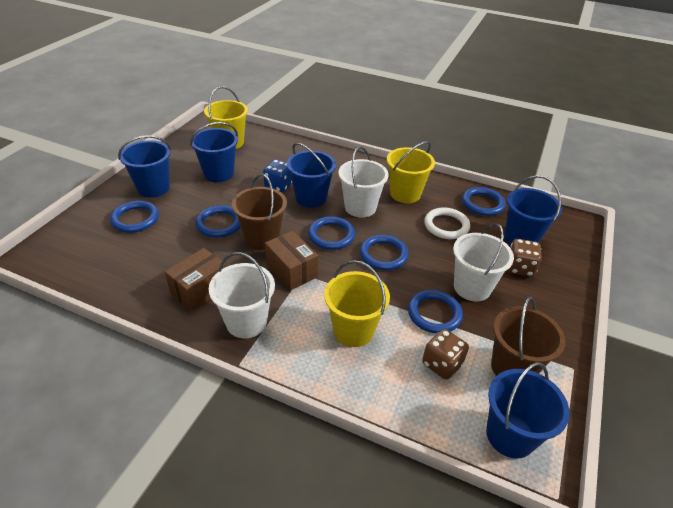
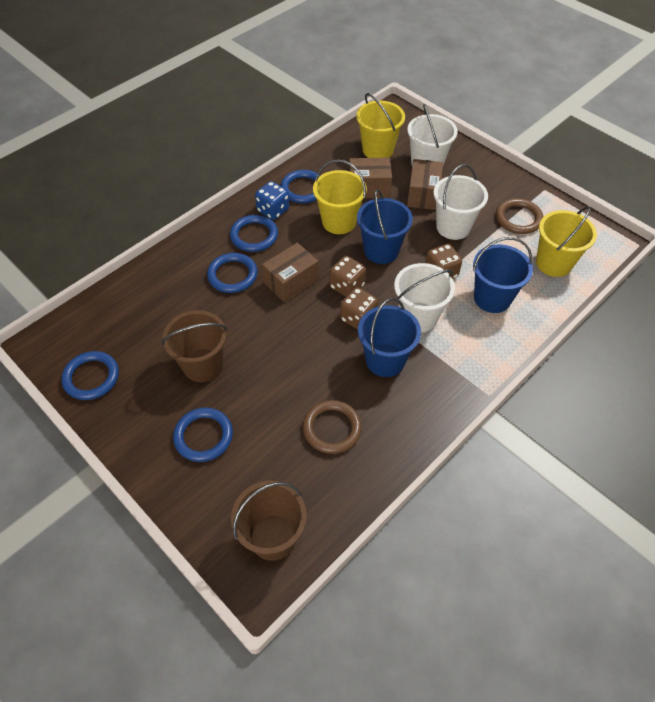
blue bucket: 5 -> 3
blue ring: 6 -> 5
brown box: 2 -> 3
brown dice: 2 -> 3
brown ring: 0 -> 2
white ring: 1 -> 0

